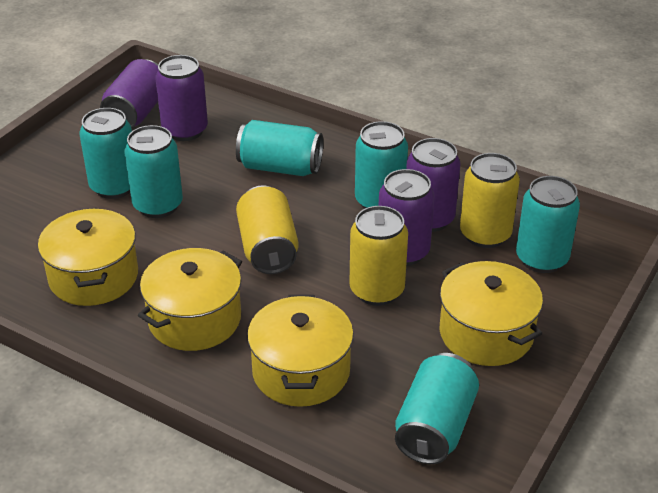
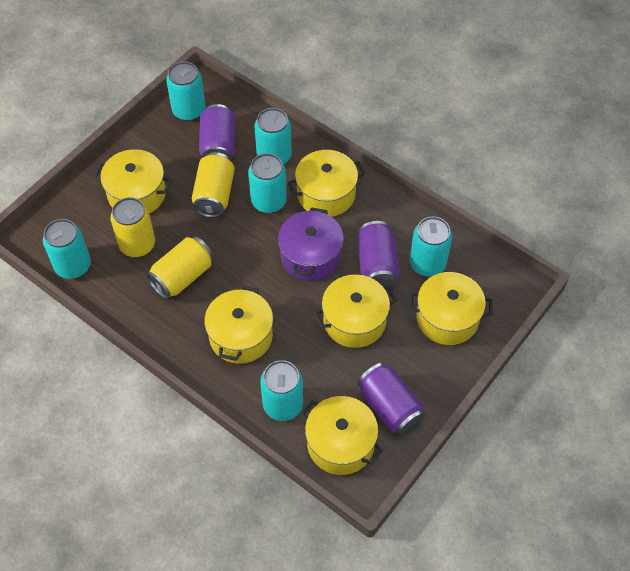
purple can: 4 -> 3
purple pot: 0 -> 1
yellow pot: 4 -> 6

